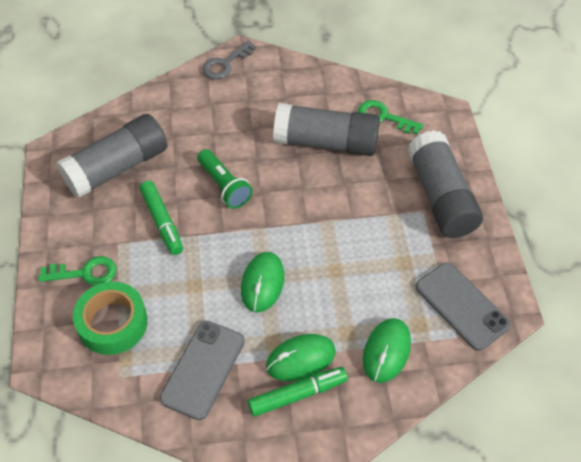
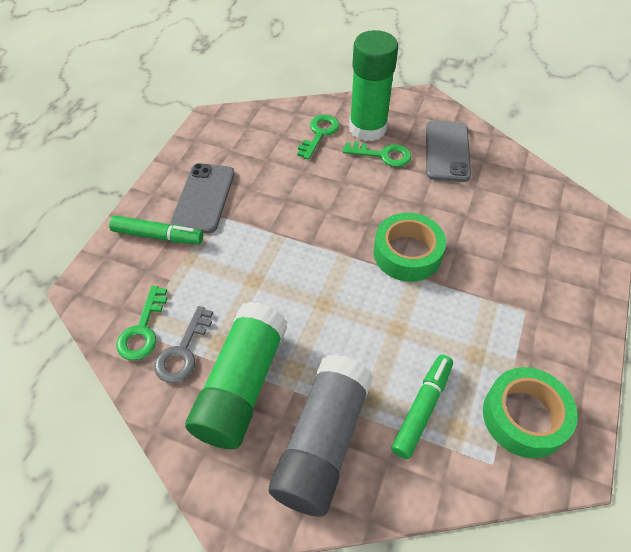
green flashlight: 1 -> 0
green glue stick: 0 -> 2
green key: 2 -> 3
green mouse: 3 -> 0
green tape: 1 -> 2
grey glue stick: 3 -> 1

